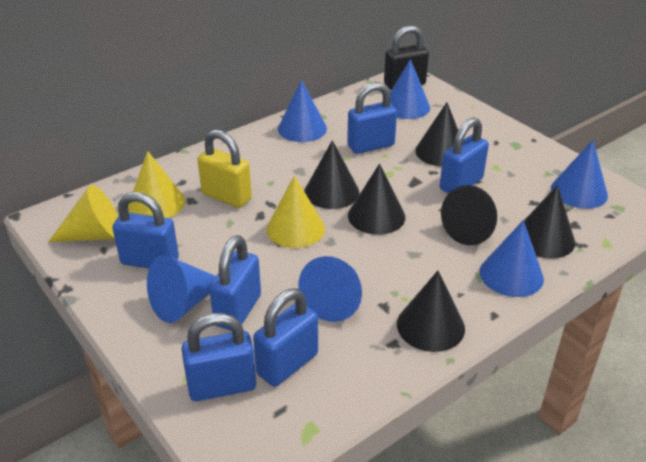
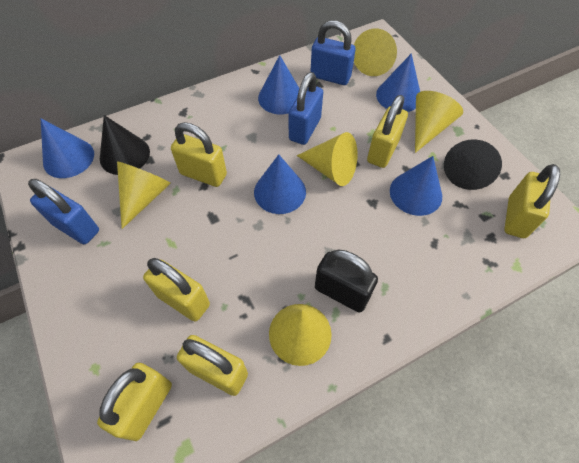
black cone: 6 -> 2
blue cone: 6 -> 5
blue padlock: 6 -> 3
yellow cone: 3 -> 5
yellow padlock: 1 -> 6

